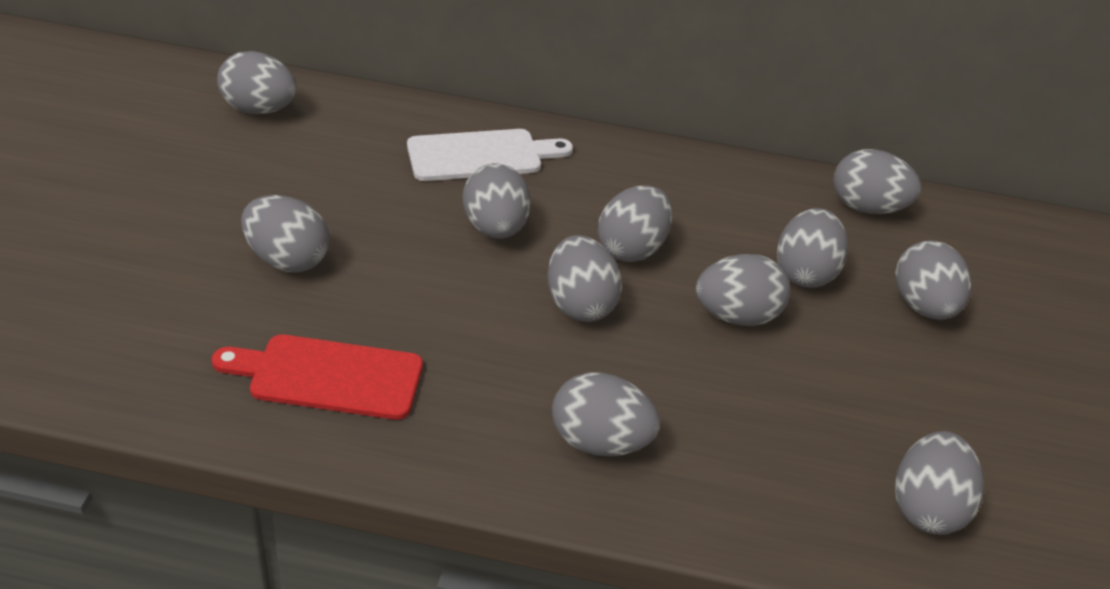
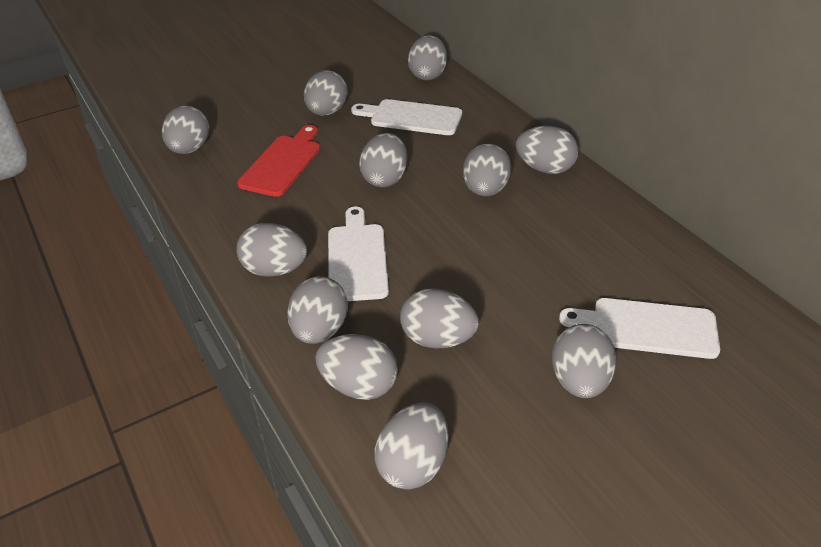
grey egg: 11 -> 12
white cutting board: 1 -> 3

